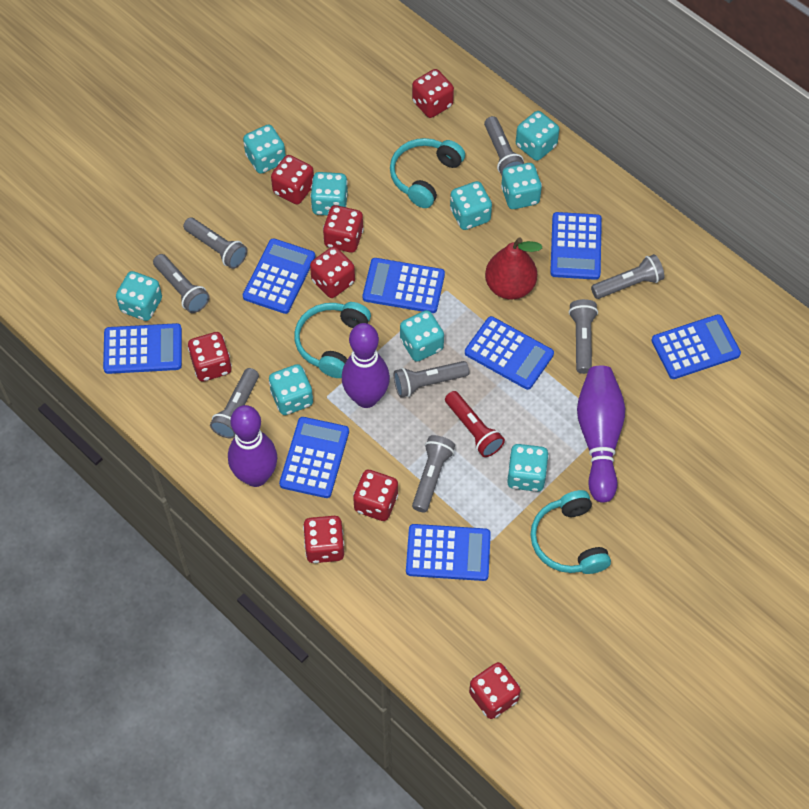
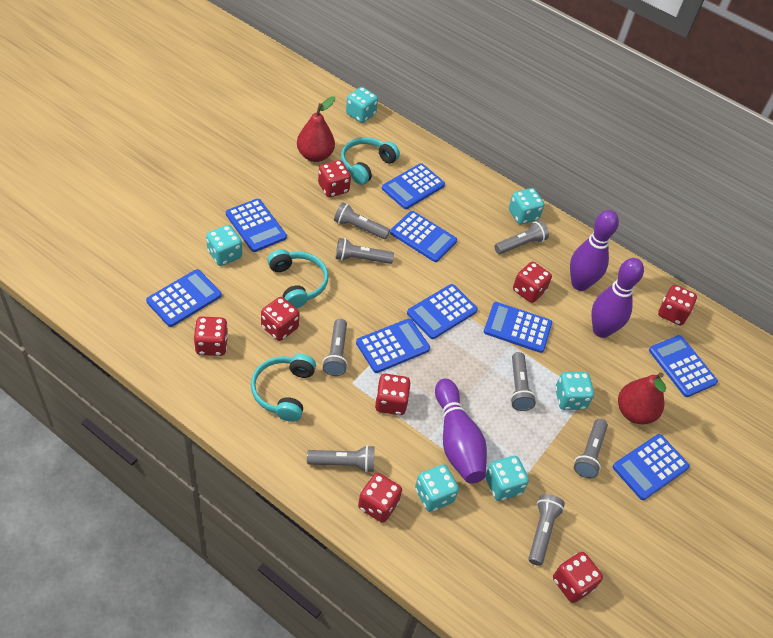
blue calculator: 8 -> 9
red flashlight: 1 -> 0
red pear: 1 -> 2
turquoise dice: 9 -> 6

